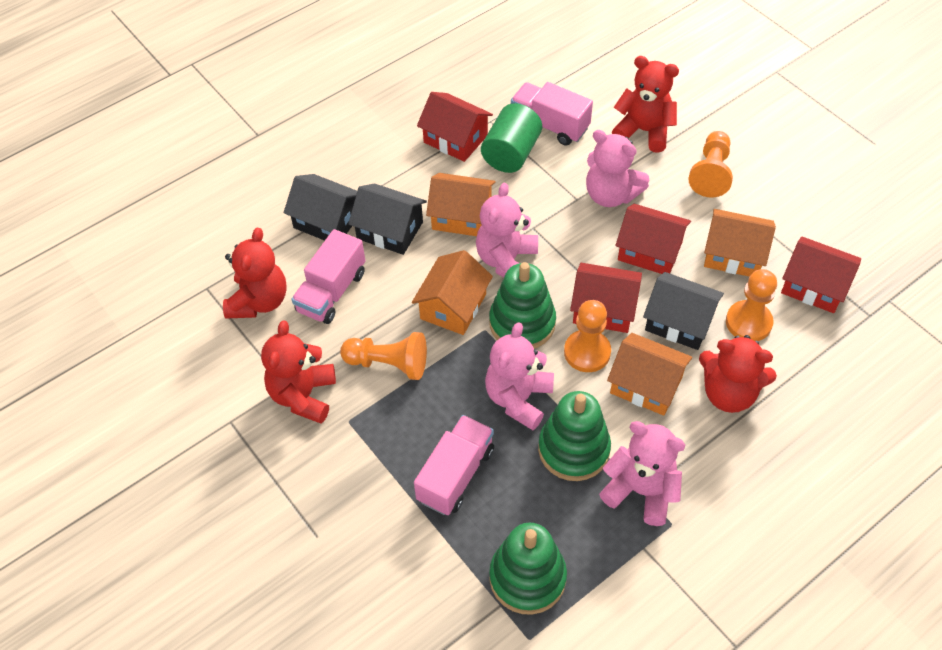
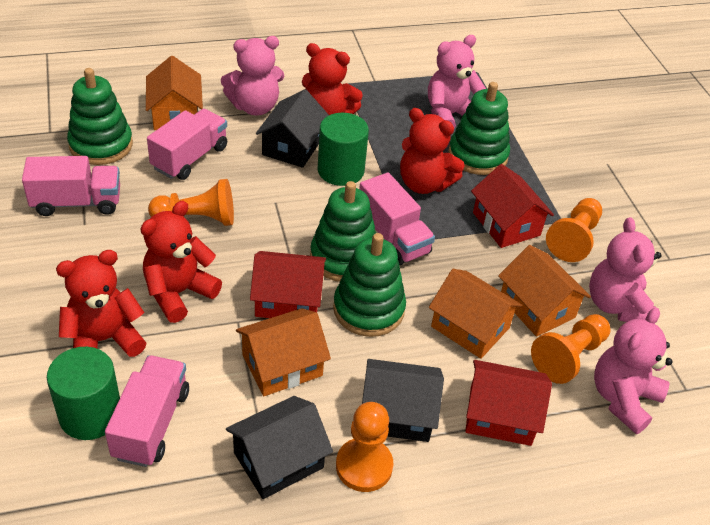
green cylinder: 1 -> 2
green stacking toy: 3 -> 4
pink truck: 3 -> 4
red house: 4 -> 3

